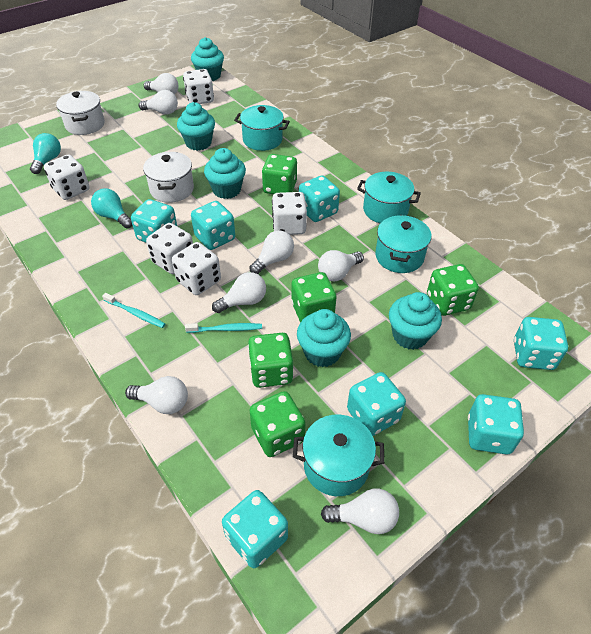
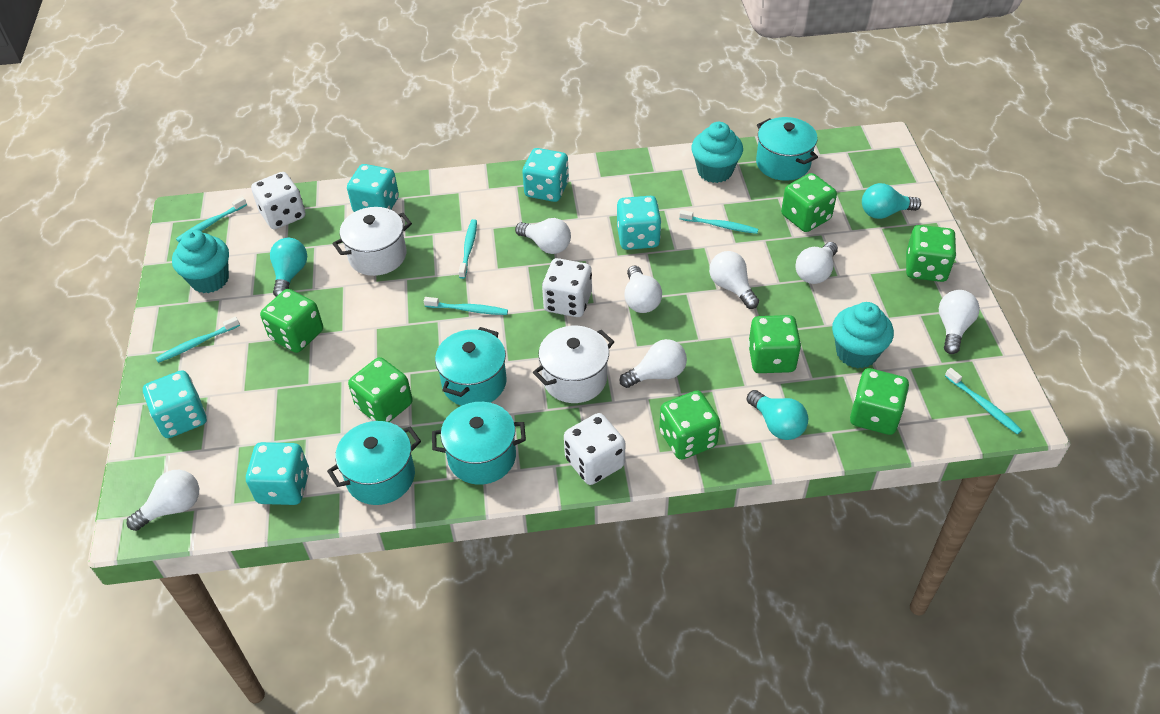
green dice: 5 -> 7
turquoise cupcake: 5 -> 3
turquoise dice: 7 -> 5
turquoise light bulb: 2 -> 3
turquoise toothbrush: 2 -> 6
white dice: 5 -> 3

